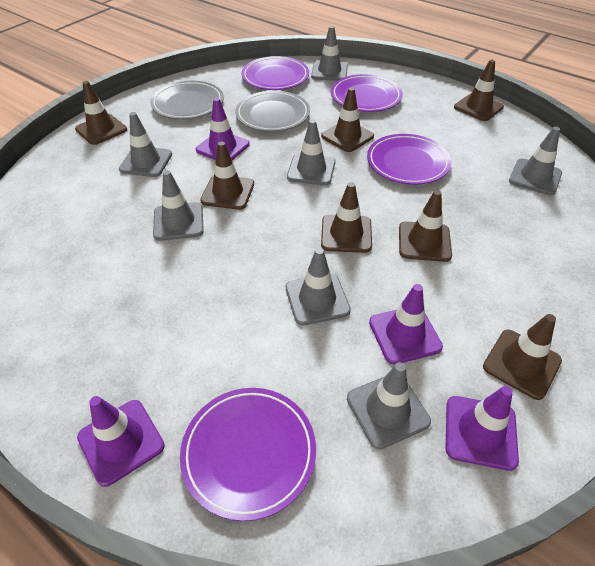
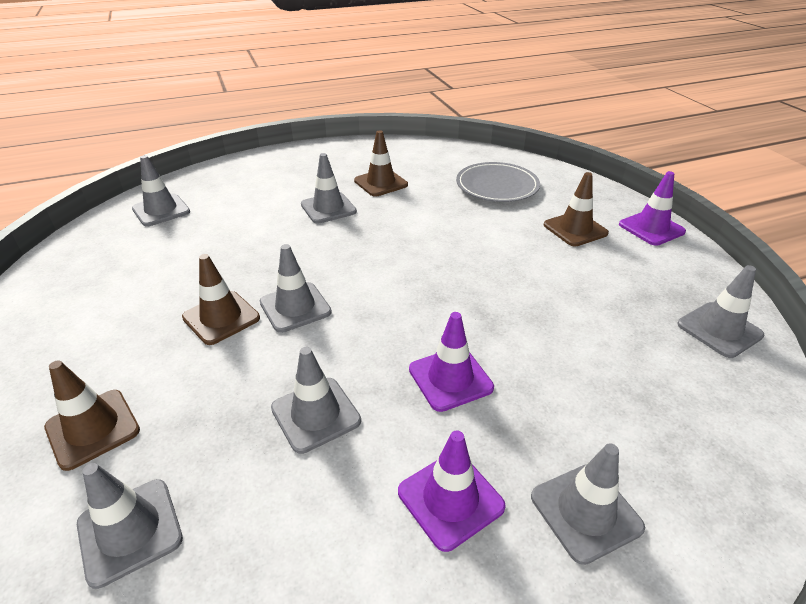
brown traffic cone: 7 -> 4
grey plate: 2 -> 1
purple plate: 4 -> 0
purple traffic cone: 4 -> 3

